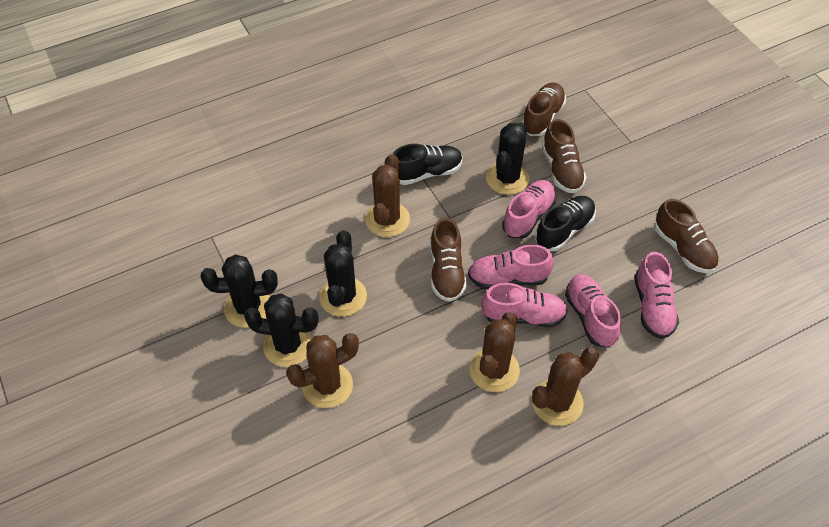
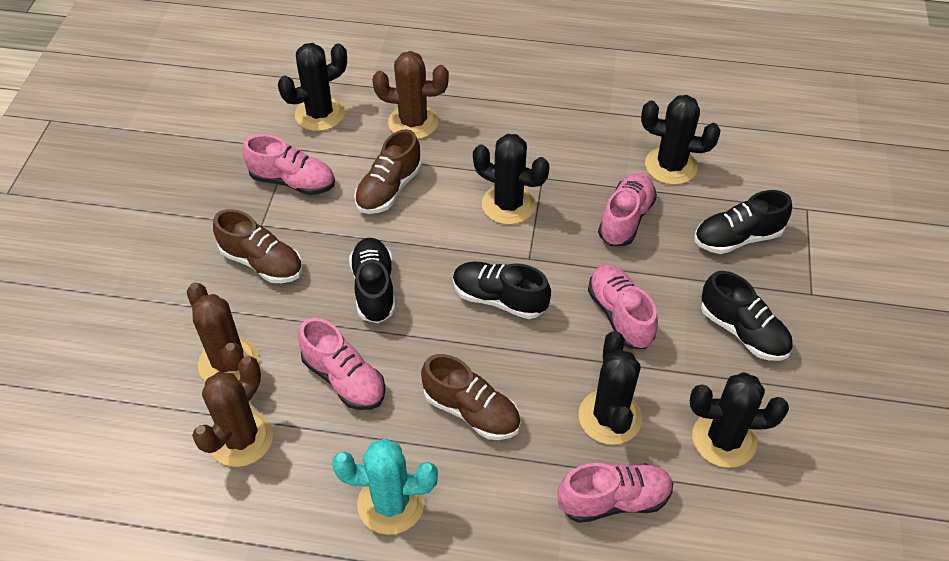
black cactus: 4 -> 5
black shoe: 2 -> 4
brown cactus: 4 -> 3
brown shoe: 4 -> 3
turquoise cactus: 0 -> 1

